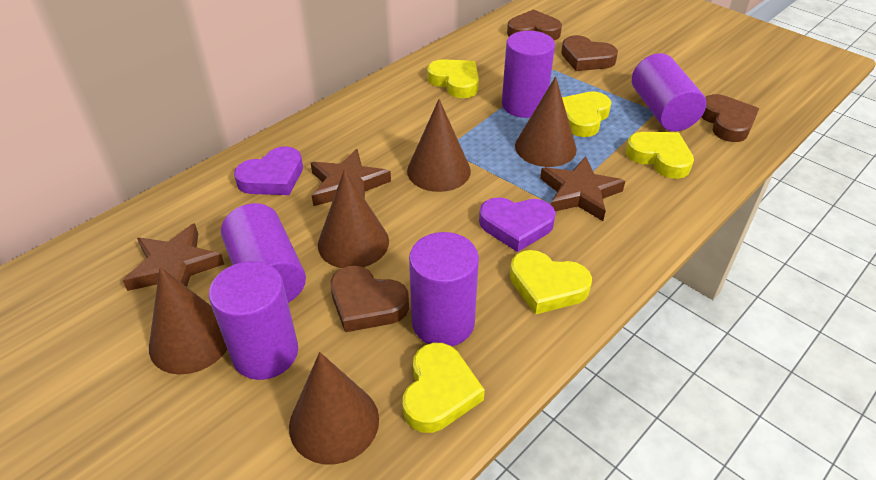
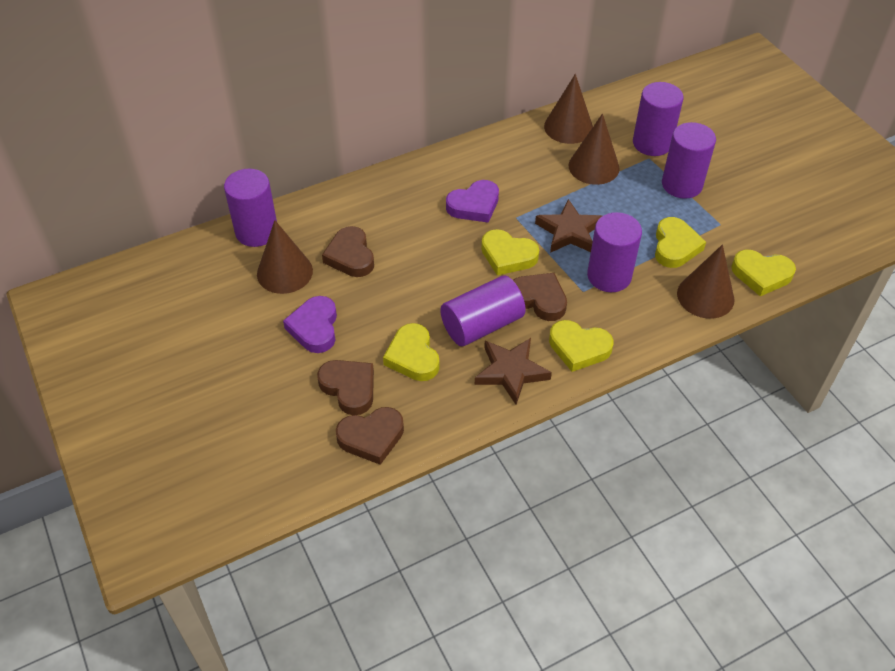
brown cone: 5 -> 4
brown star: 3 -> 2

